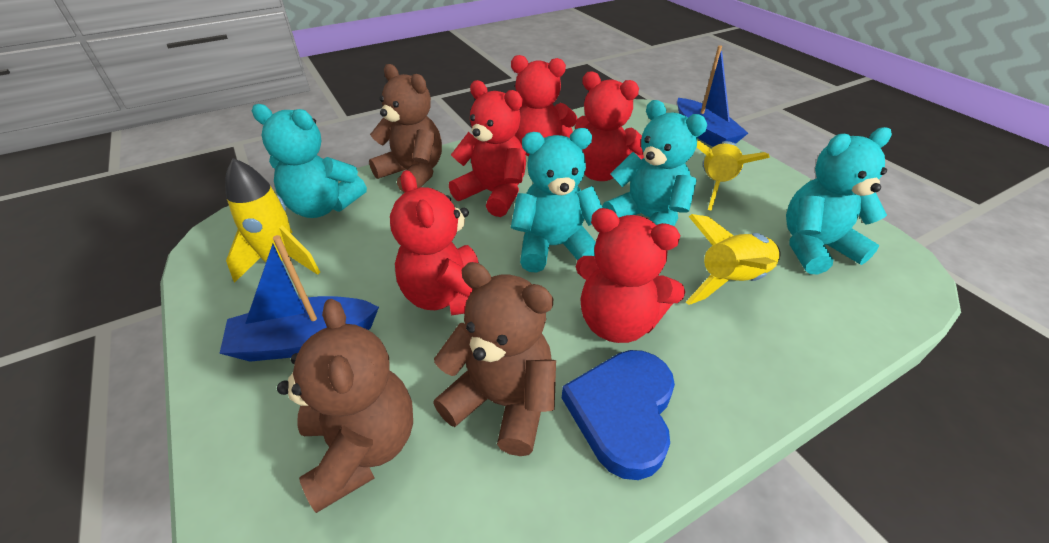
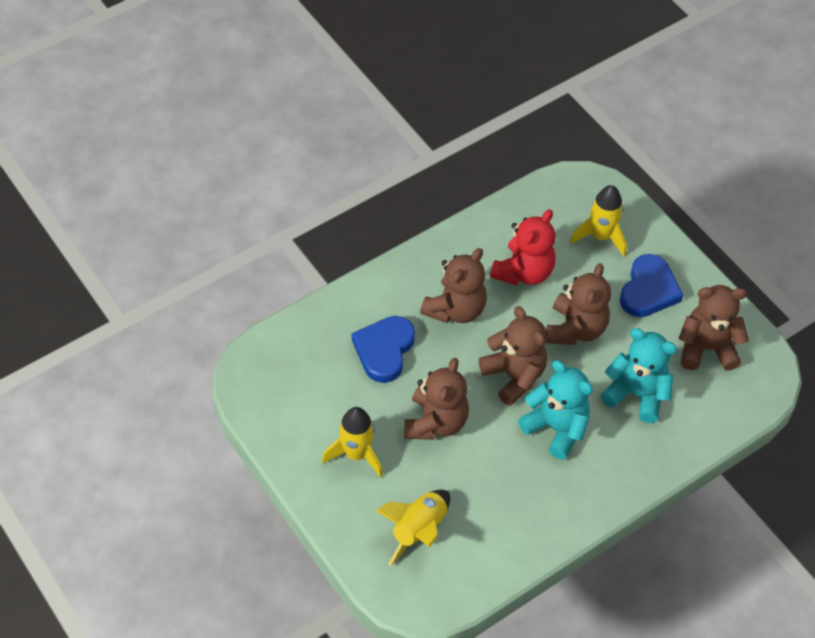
blue boat: 2 -> 0
blue heart: 1 -> 2
brown teddy bear: 3 -> 5
red teddy bear: 5 -> 1
turquoise teddy bear: 4 -> 2

